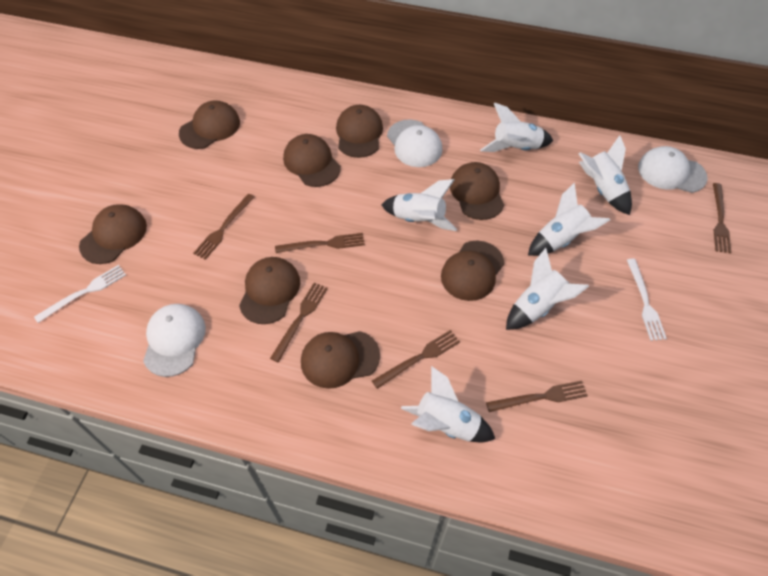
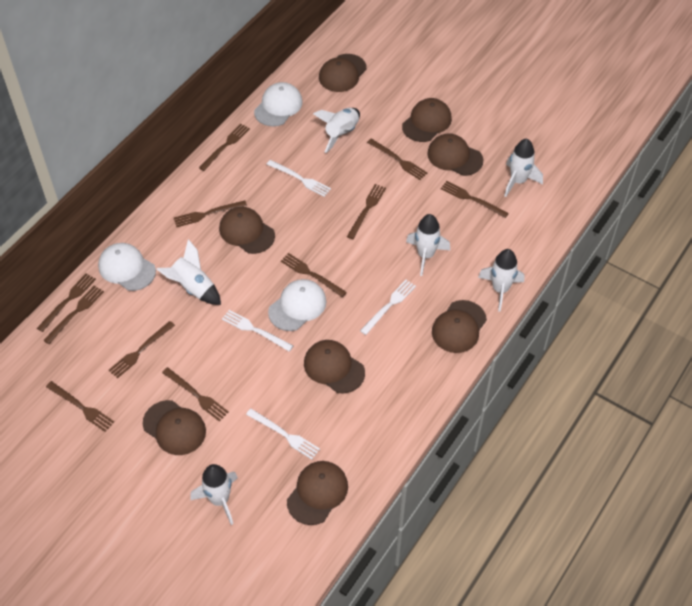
brown fork: 6 -> 11
white fork: 2 -> 4

